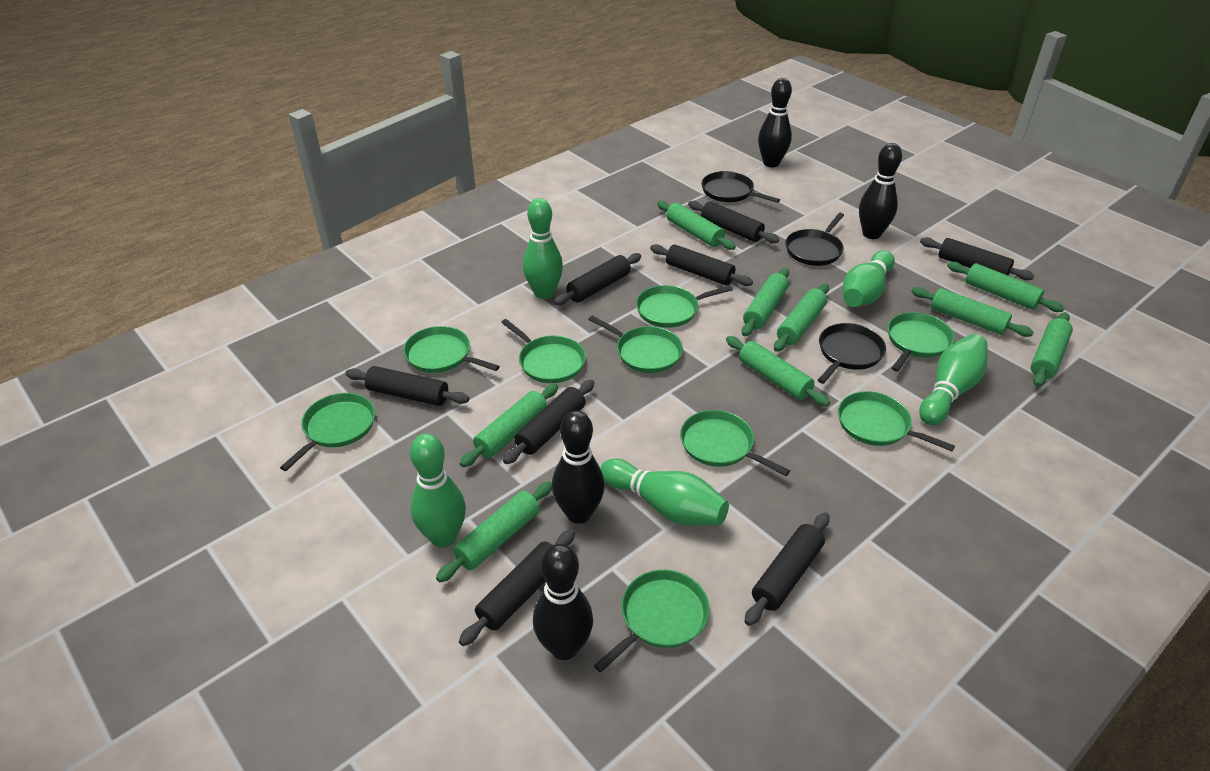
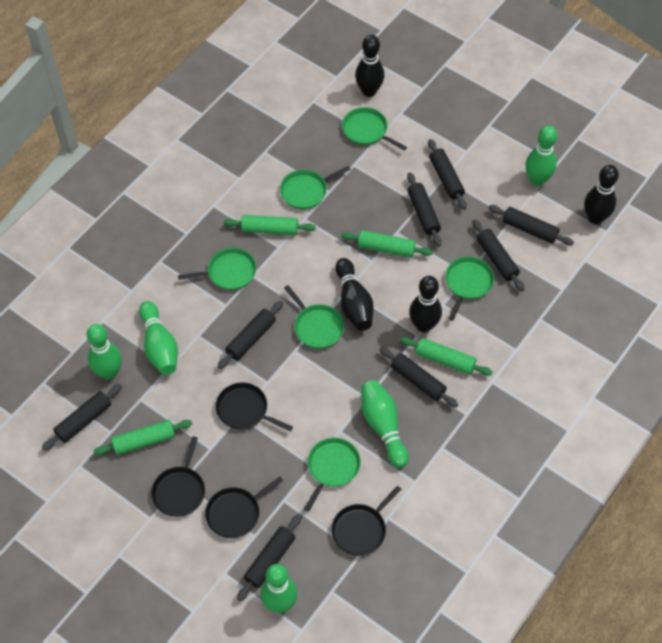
black pan: 3 -> 4
green pan: 9 -> 6
green rolling pin: 9 -> 4

